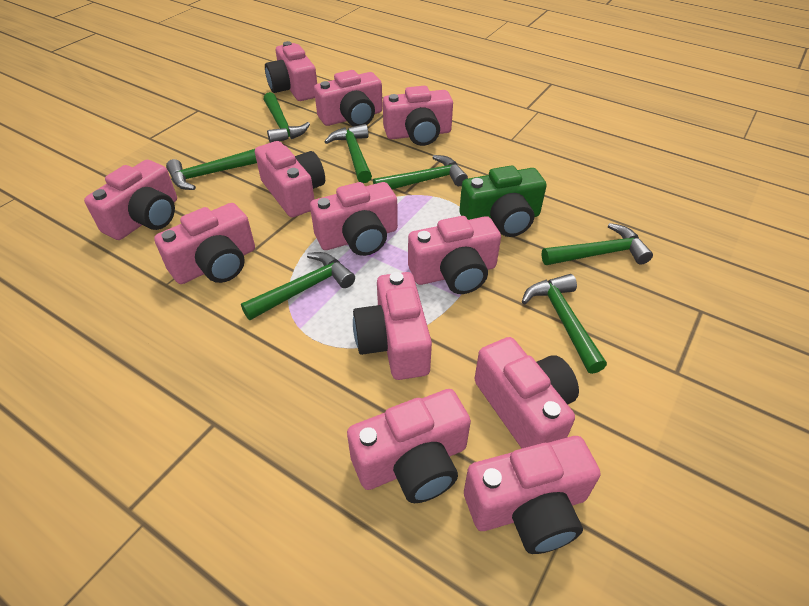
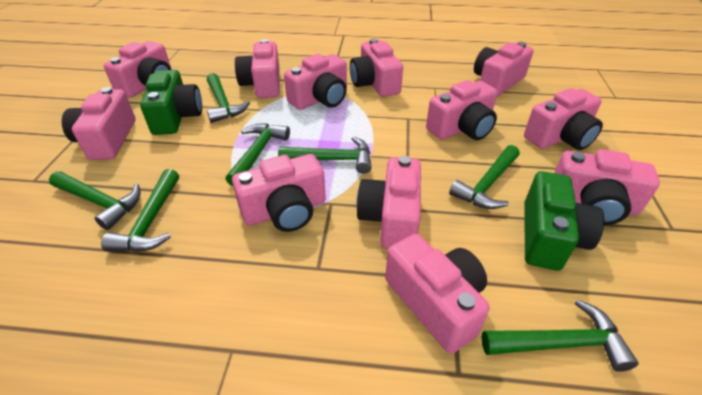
green camera: 1 -> 2

